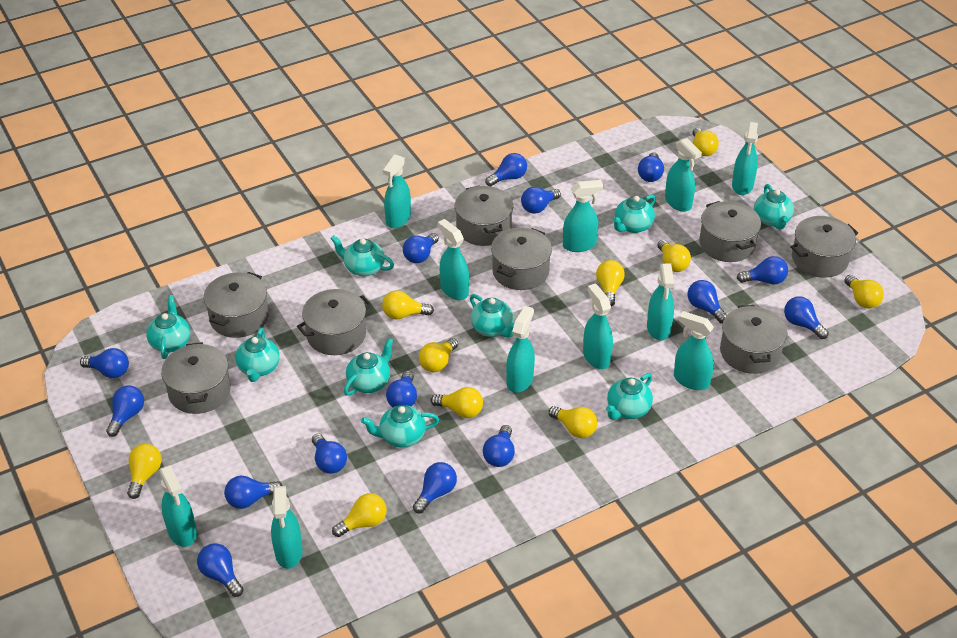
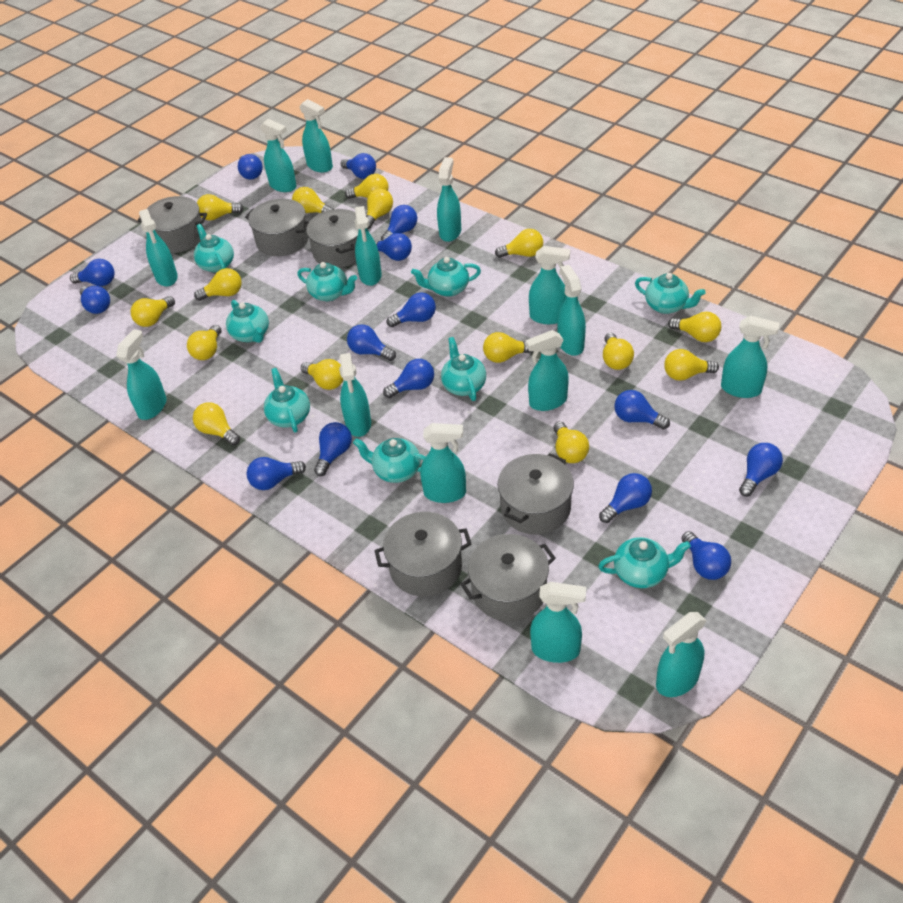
grey pot: 8 -> 6
turquoise spray bottle: 11 -> 14
yellow light bulb: 10 -> 15

